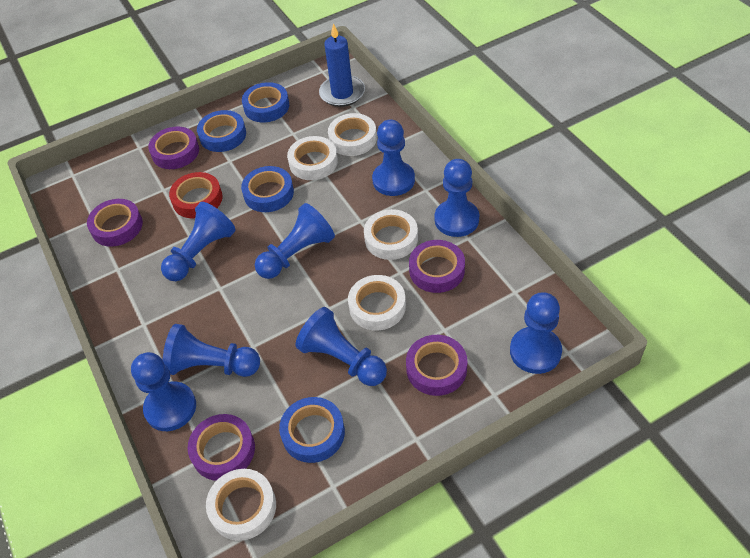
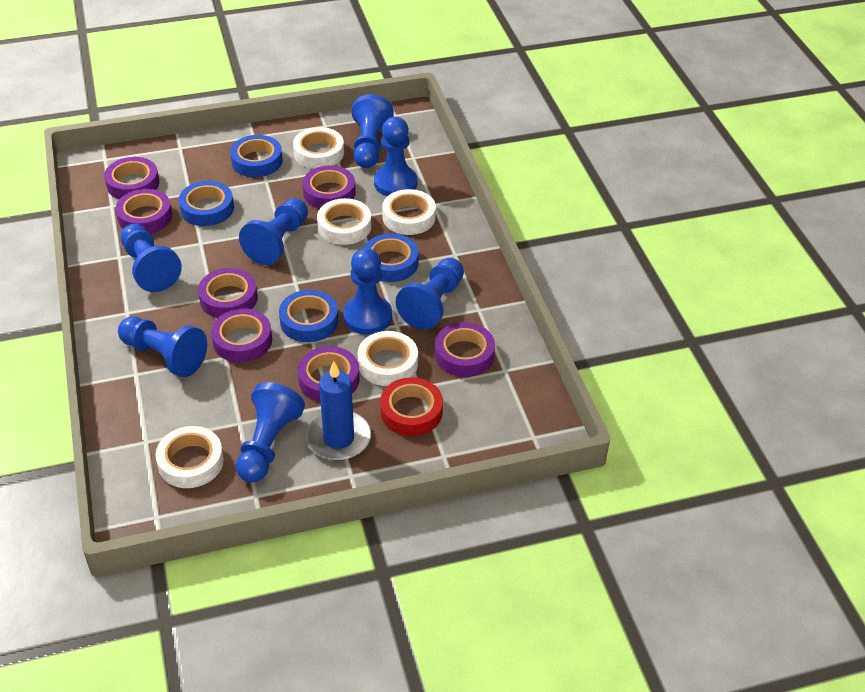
purple tape: 5 -> 7

